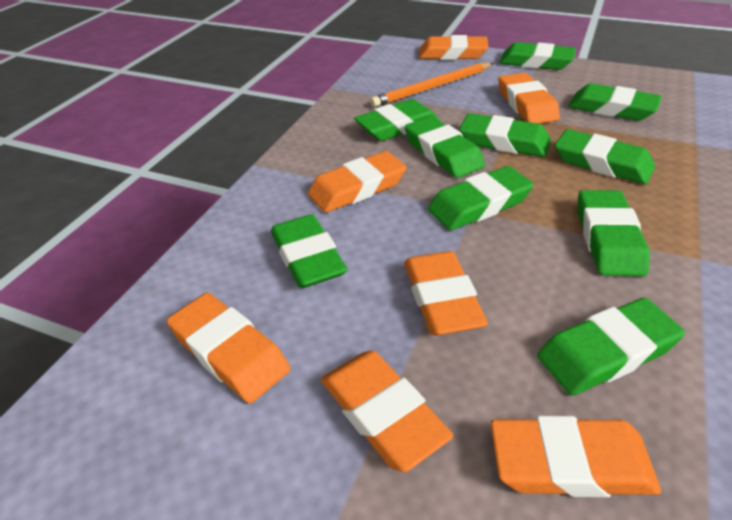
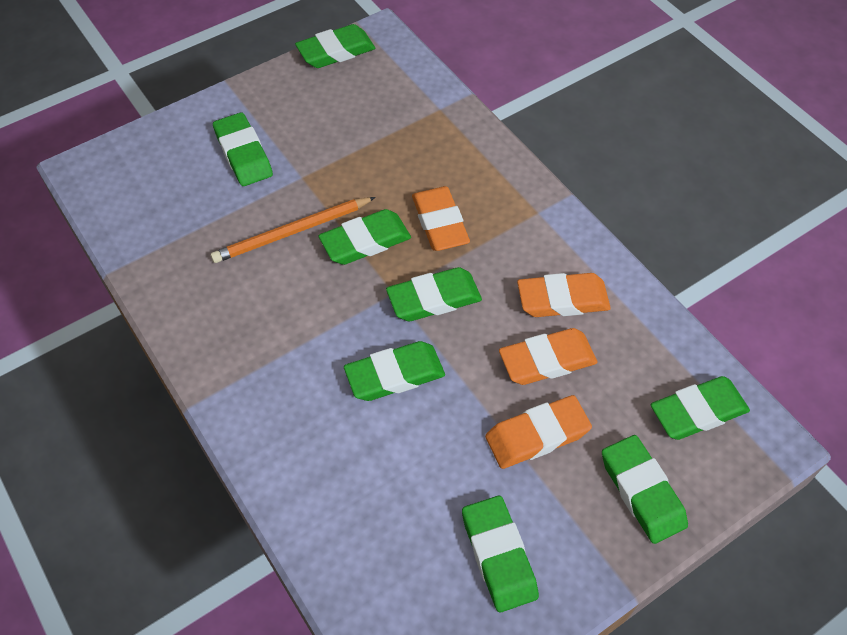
green eraser: 10 -> 8
orange eraser: 7 -> 4

